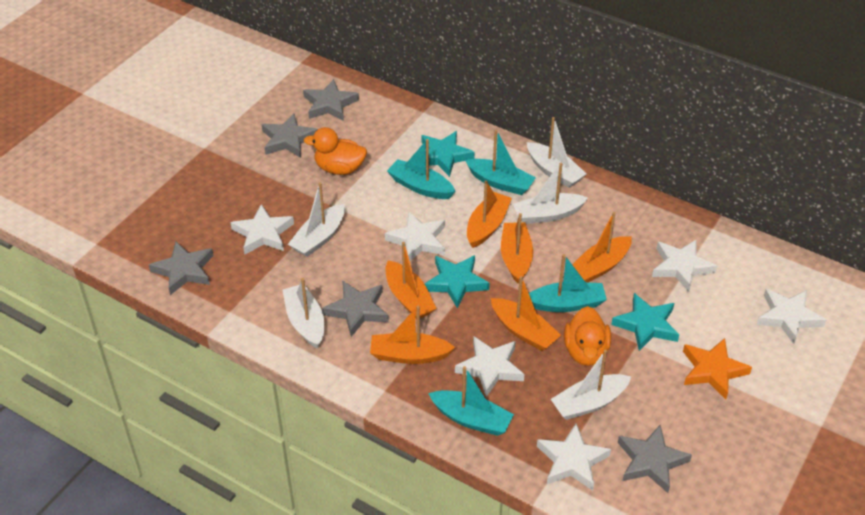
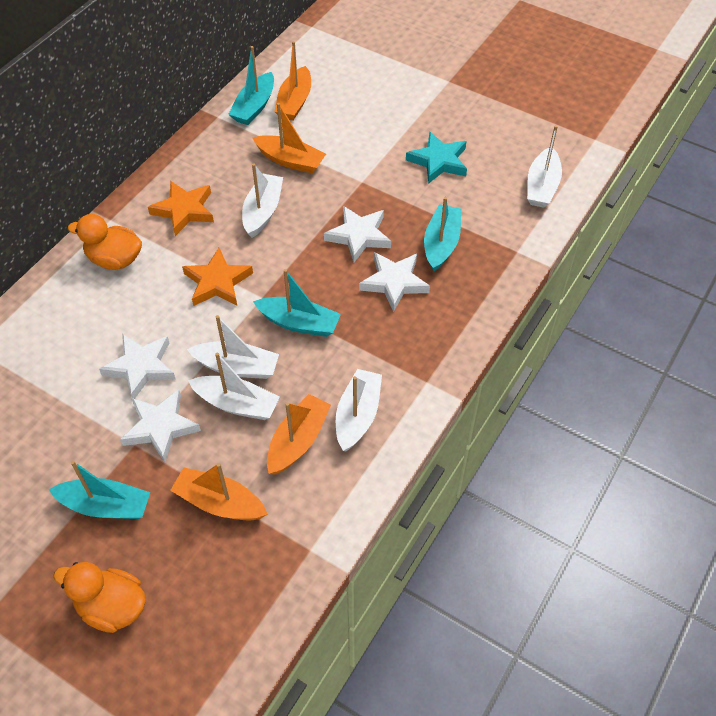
grey star: 5 -> 0
orange boat: 6 -> 4
orange star: 1 -> 2
turquoise star: 3 -> 1
white star: 6 -> 4

